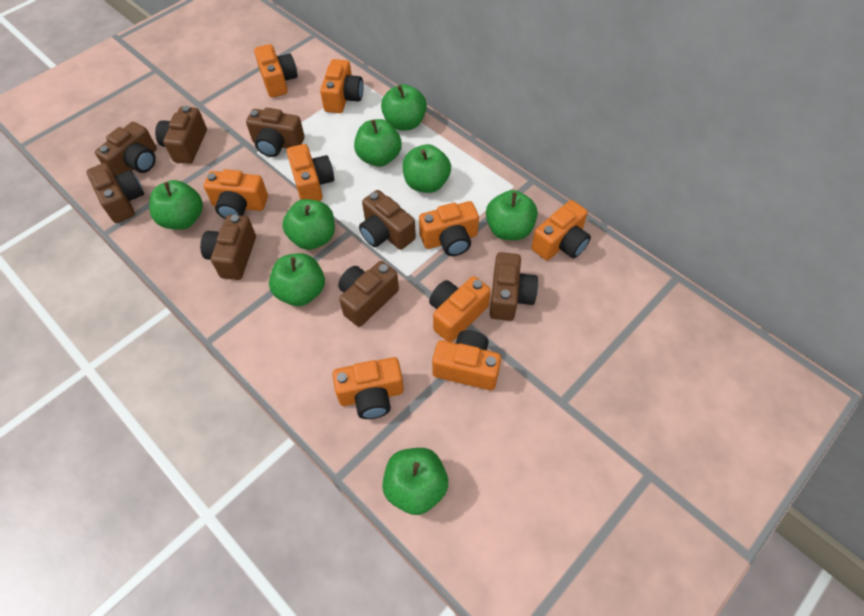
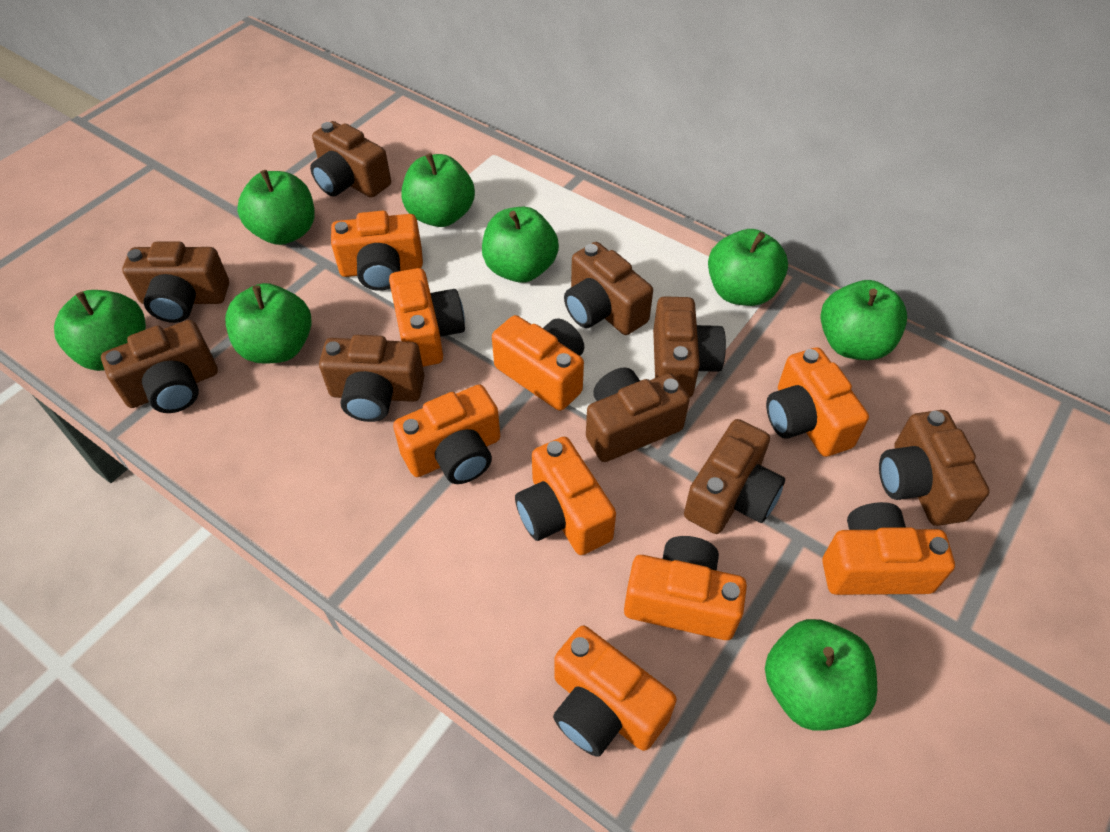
brown camera: 8 -> 9

